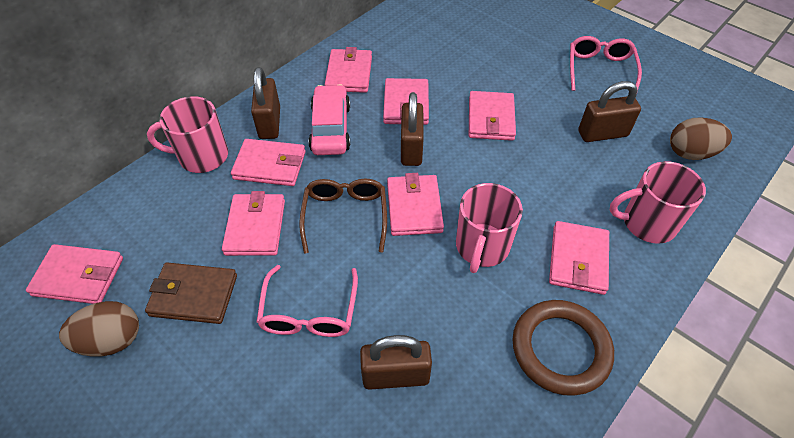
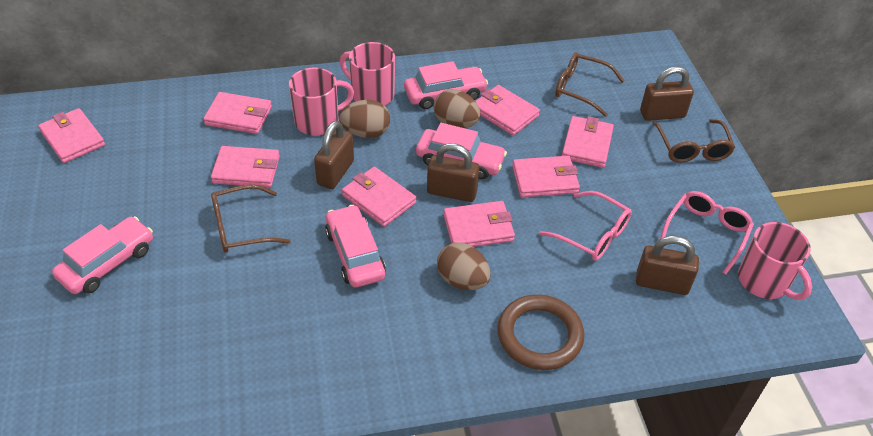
brown egg: 2 -> 3
brown glasses: 1 -> 3
brown wallet: 1 -> 0
pink car: 1 -> 4

